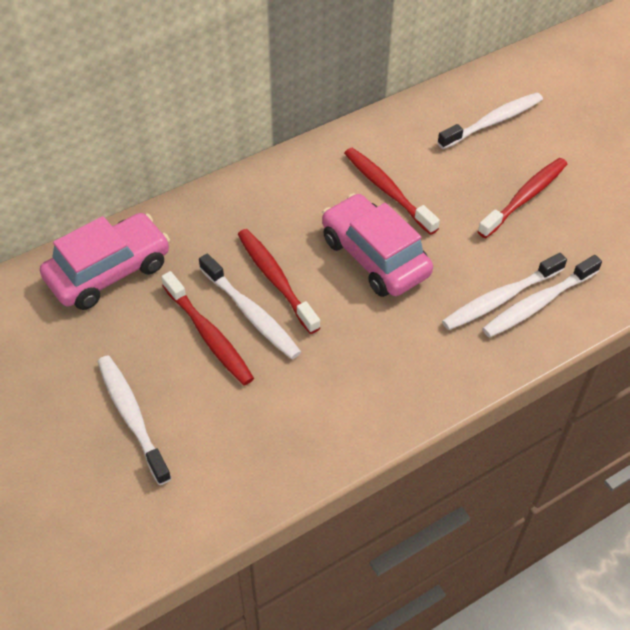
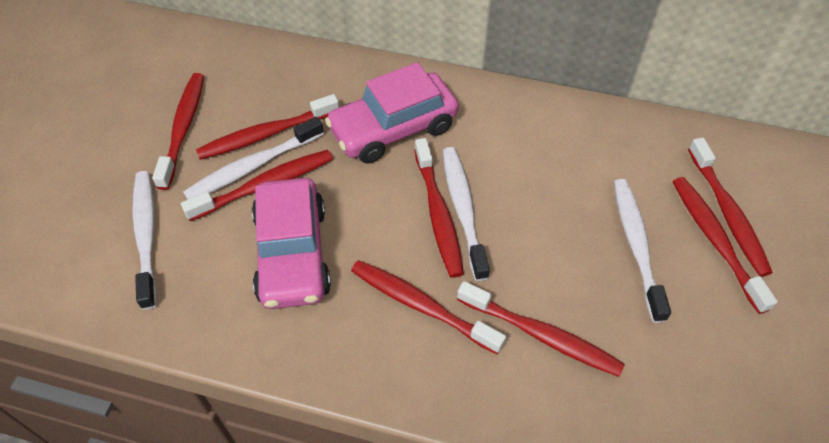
red toothbrush: 4 -> 8
white toothbrush: 5 -> 4

